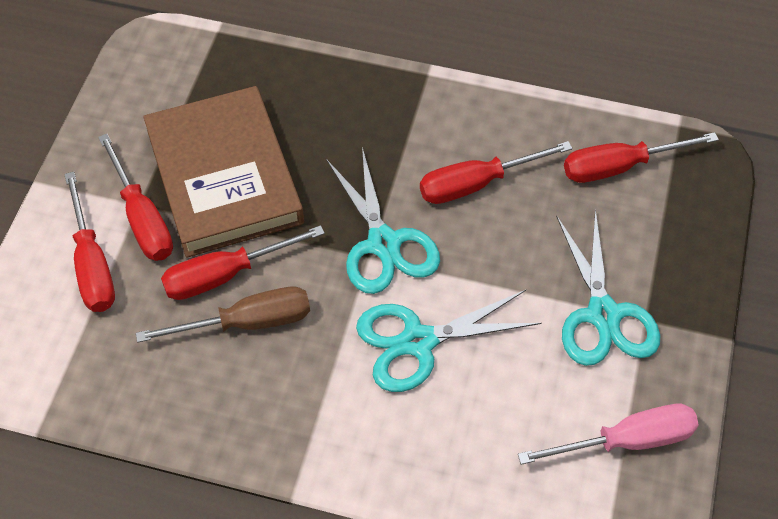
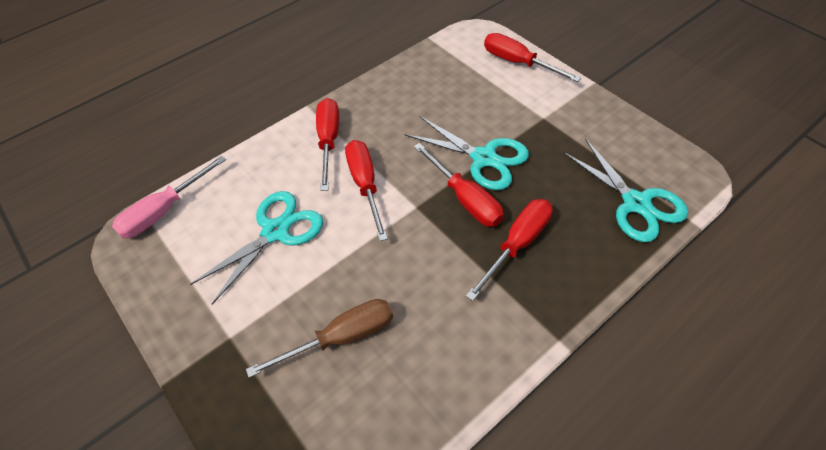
brown book: 1 -> 0

